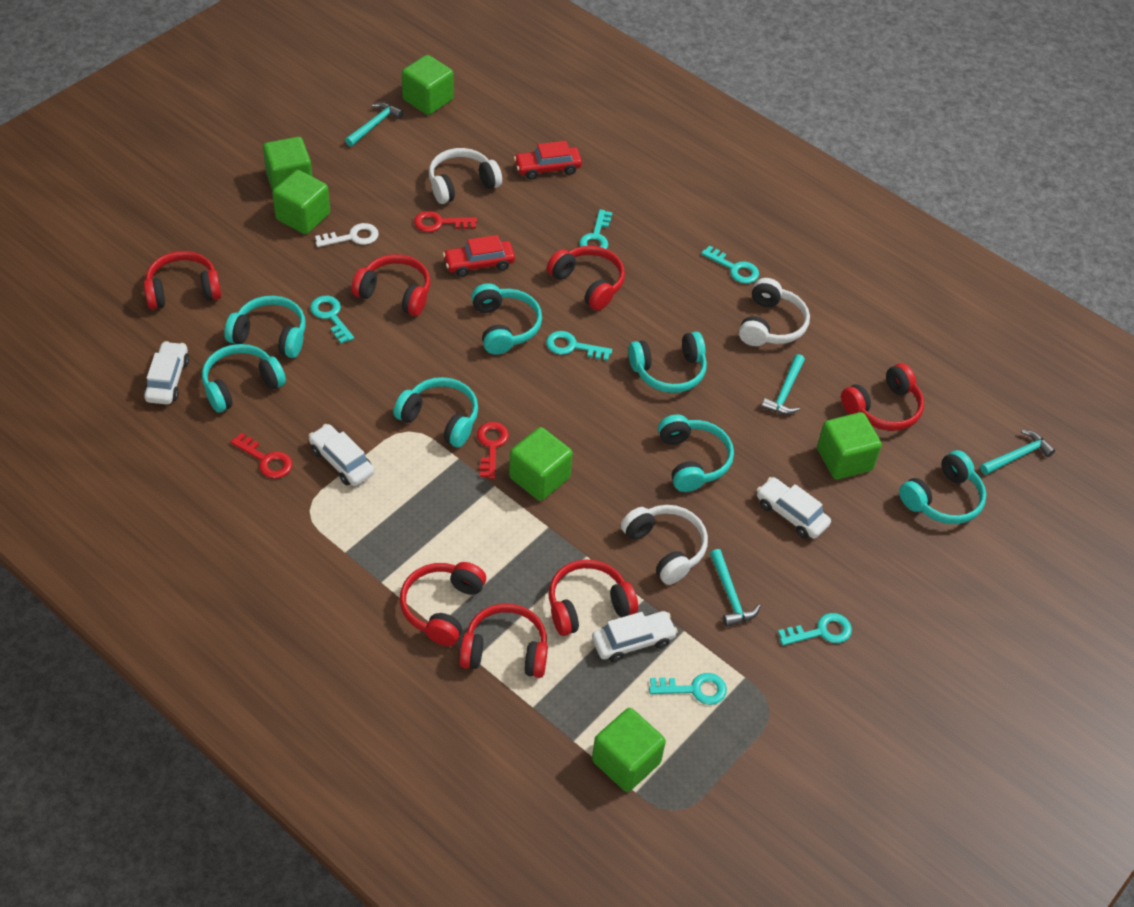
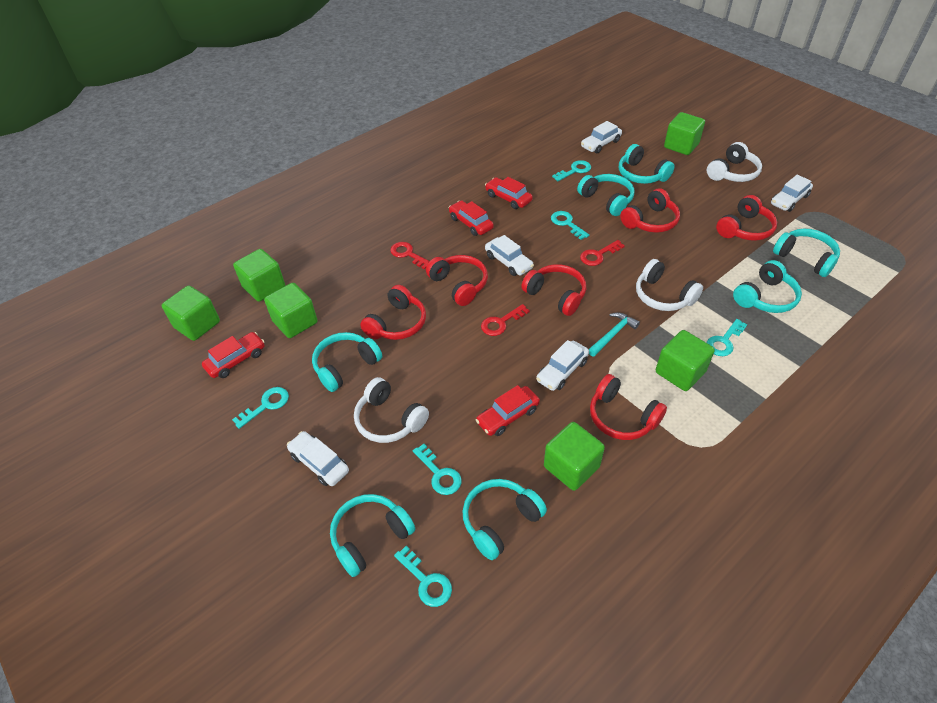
red car: 2 -> 4
red headphones: 7 -> 6
turquoise hammer: 4 -> 1
white car: 4 -> 5
white key: 1 -> 0

